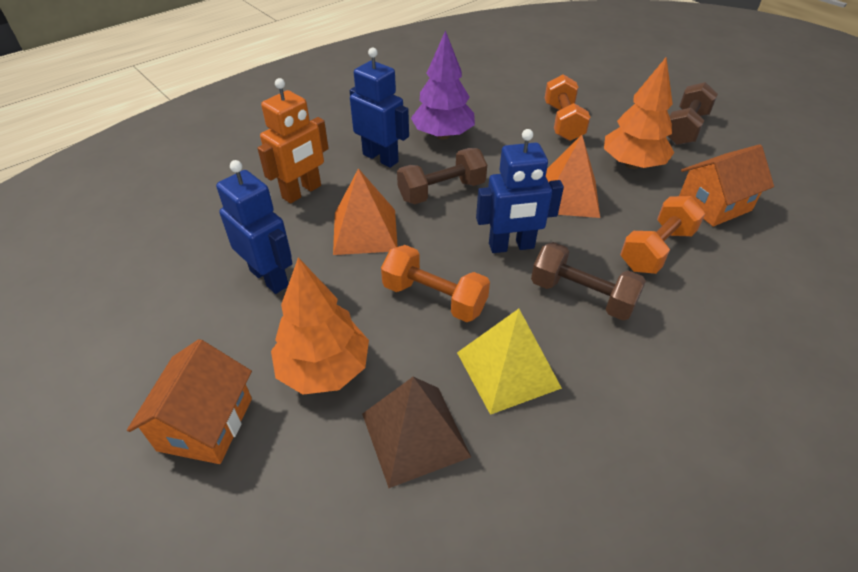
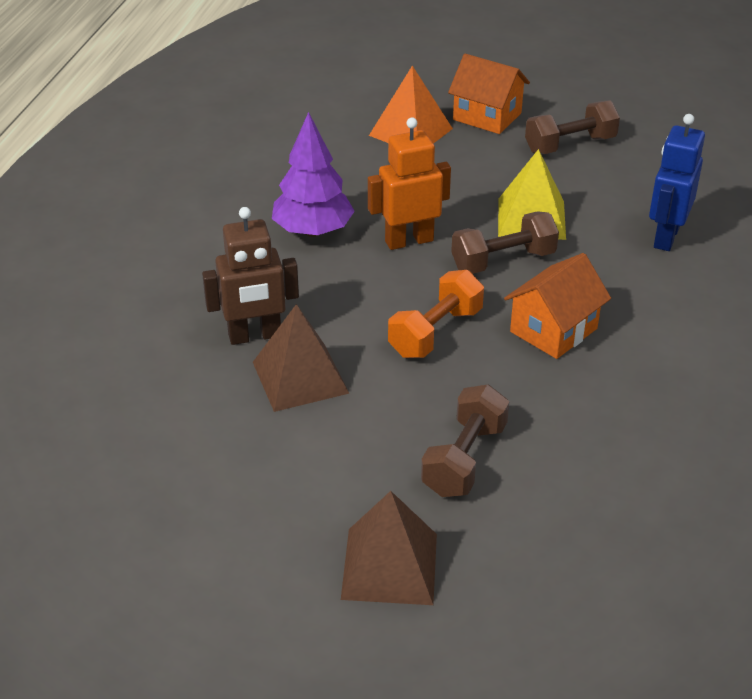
blue robot: 3 -> 1
brown pyramid: 1 -> 2
brown robot: 0 -> 1
orange dumbbell: 3 -> 1
orange pyramid: 2 -> 1
orange tree: 2 -> 0

